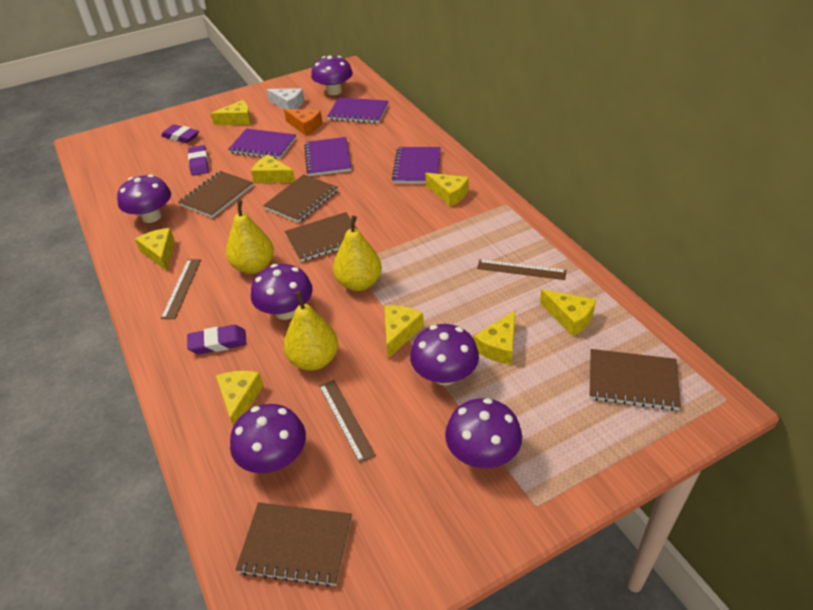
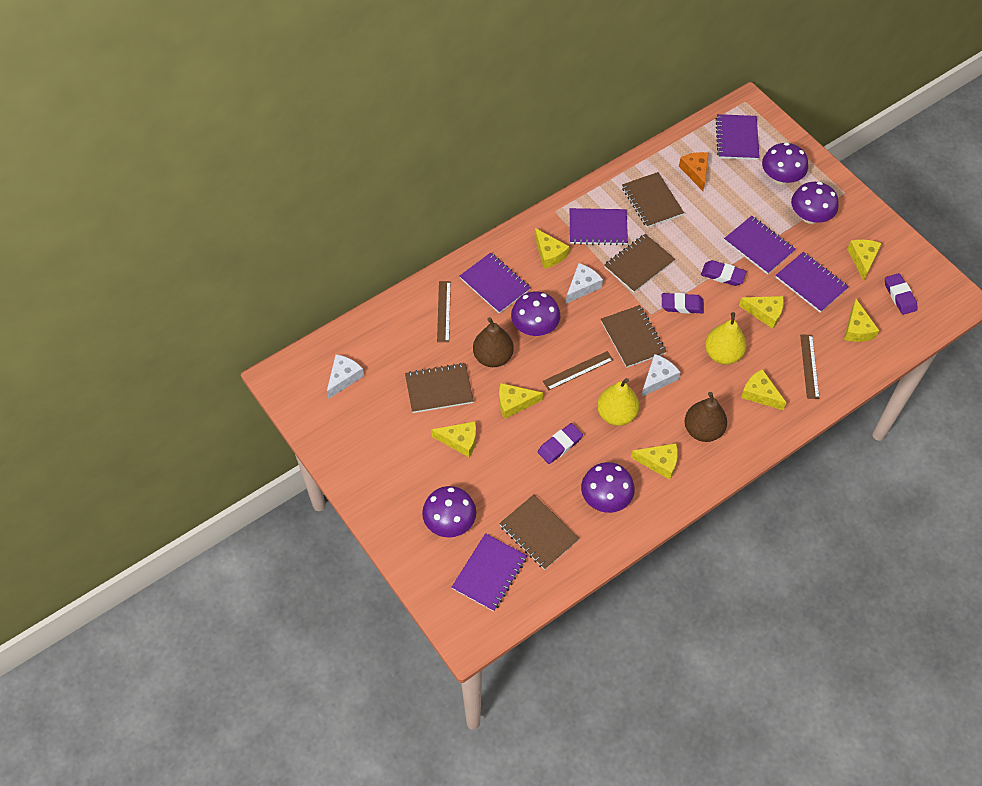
brown pear: 0 -> 2
purple eraser: 3 -> 4
purple mushroom: 6 -> 5
purple notebook: 4 -> 6
white cheese: 1 -> 3
yellow pear: 3 -> 2

